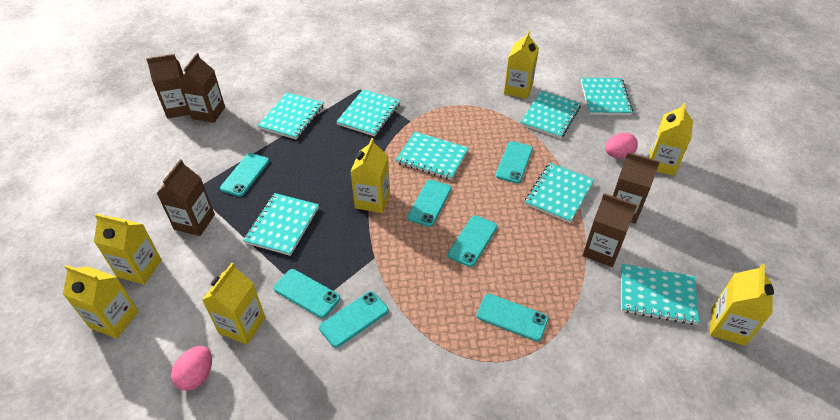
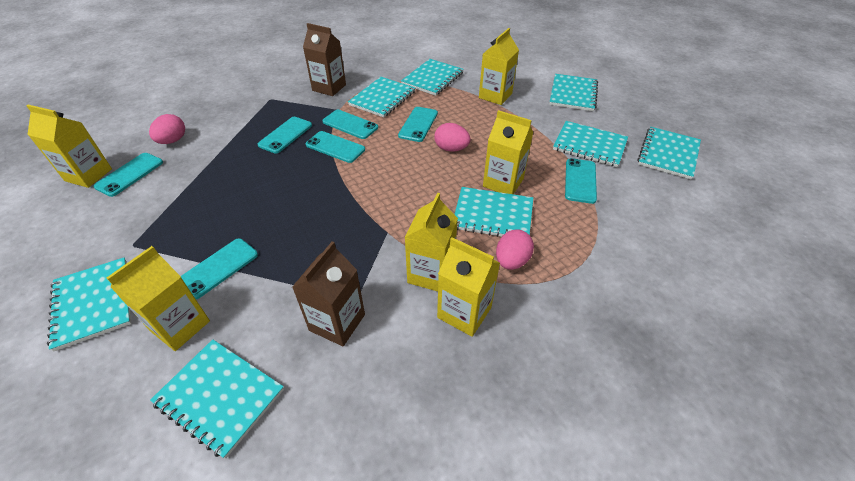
brown carton: 5 -> 2
pink egg: 2 -> 3
yellow carton: 7 -> 6

